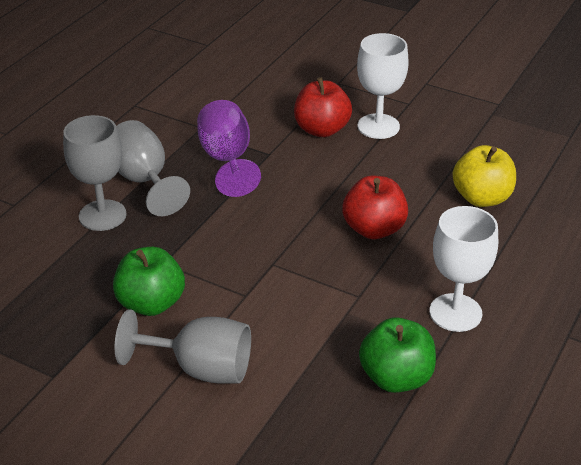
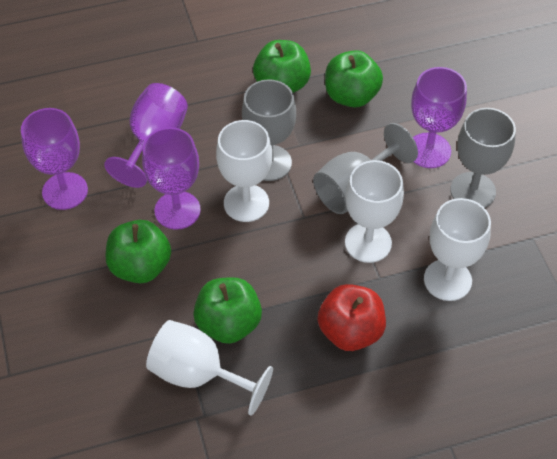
green apple: 2 -> 4
purple goblet: 1 -> 4
red apple: 2 -> 1
white goblet: 2 -> 4
yellow apple: 1 -> 0

